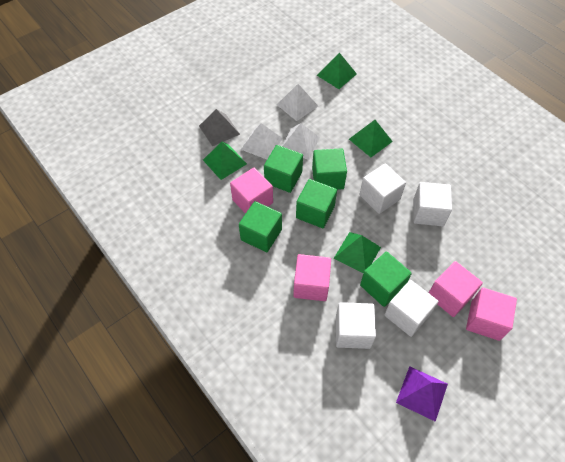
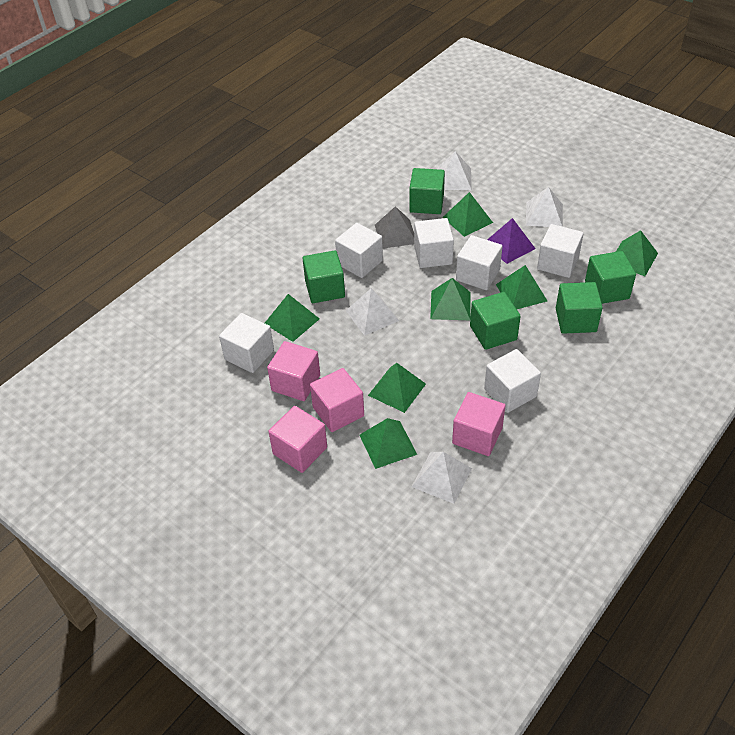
green pyramid: 4 -> 7
white cube: 4 -> 6
white pyramid: 3 -> 4

